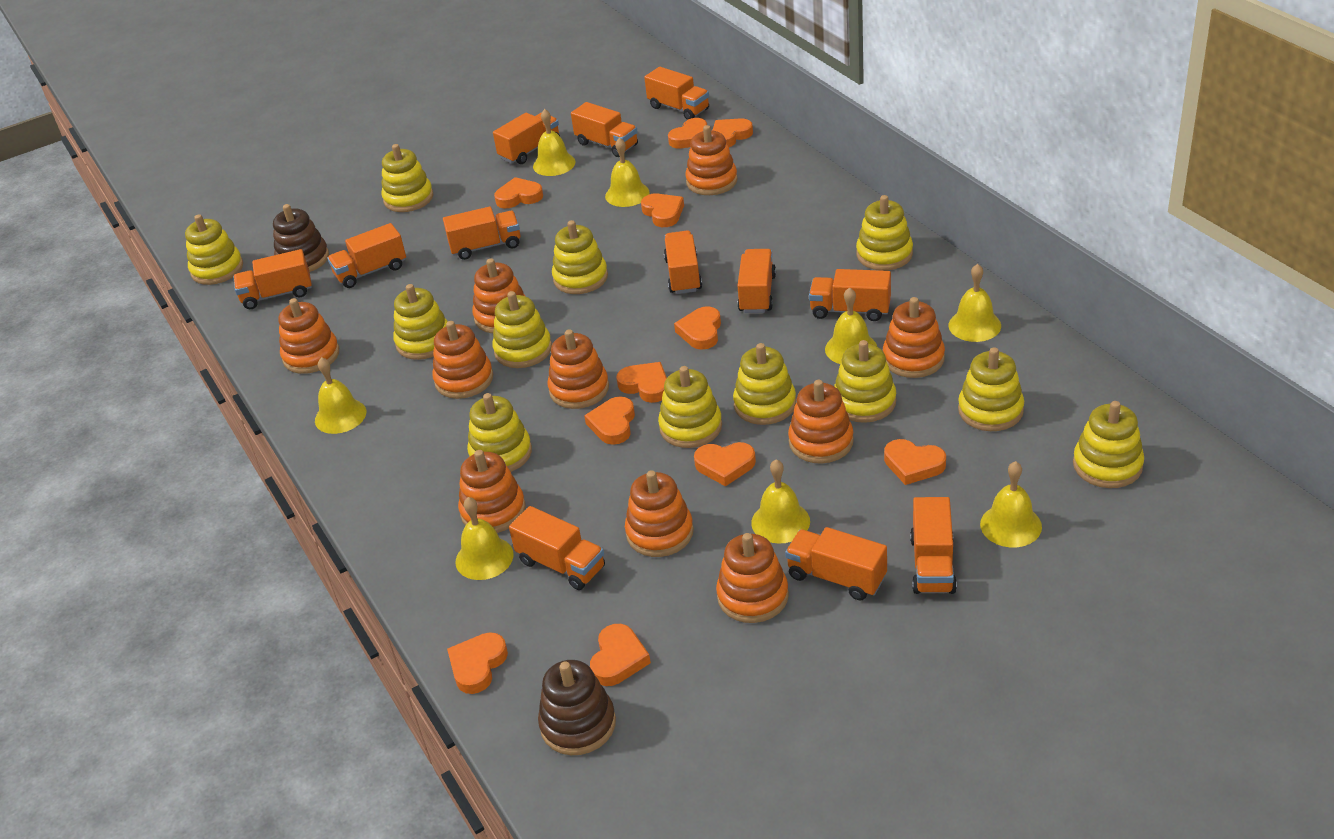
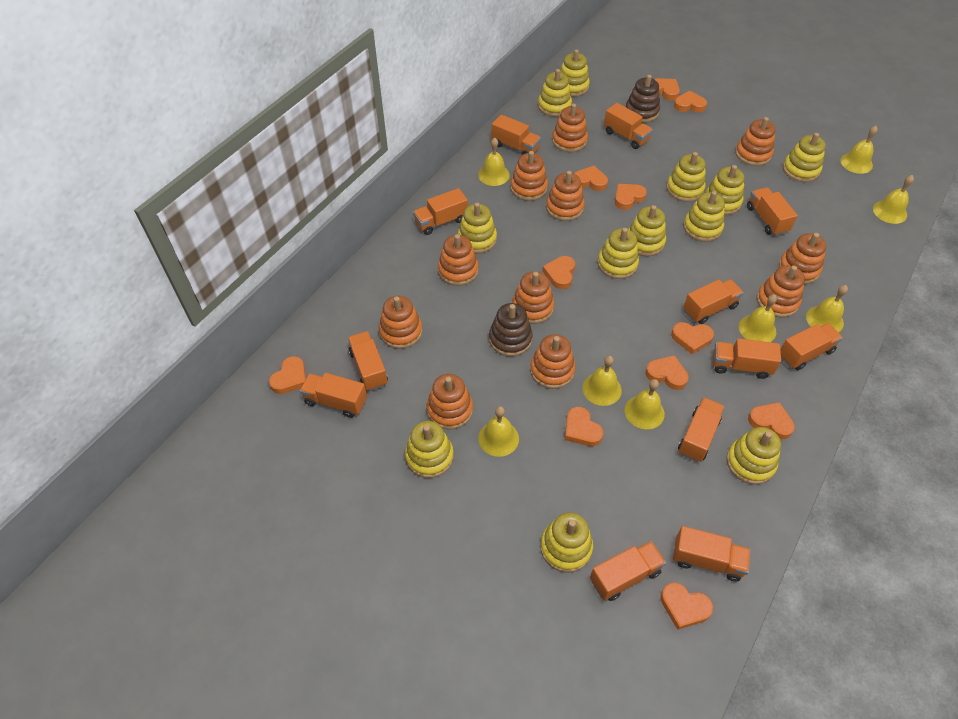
orange stacking toy: 10 -> 11

